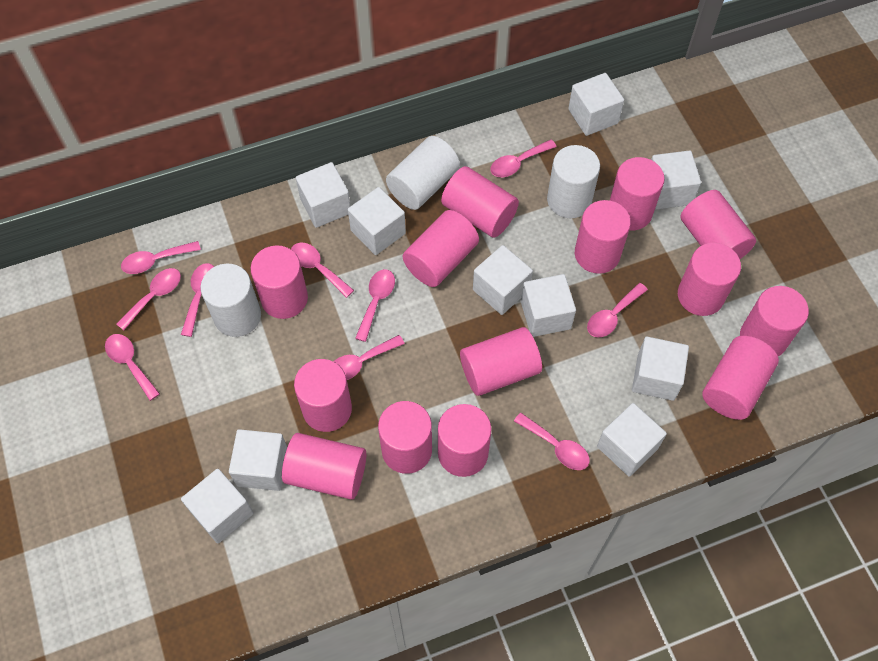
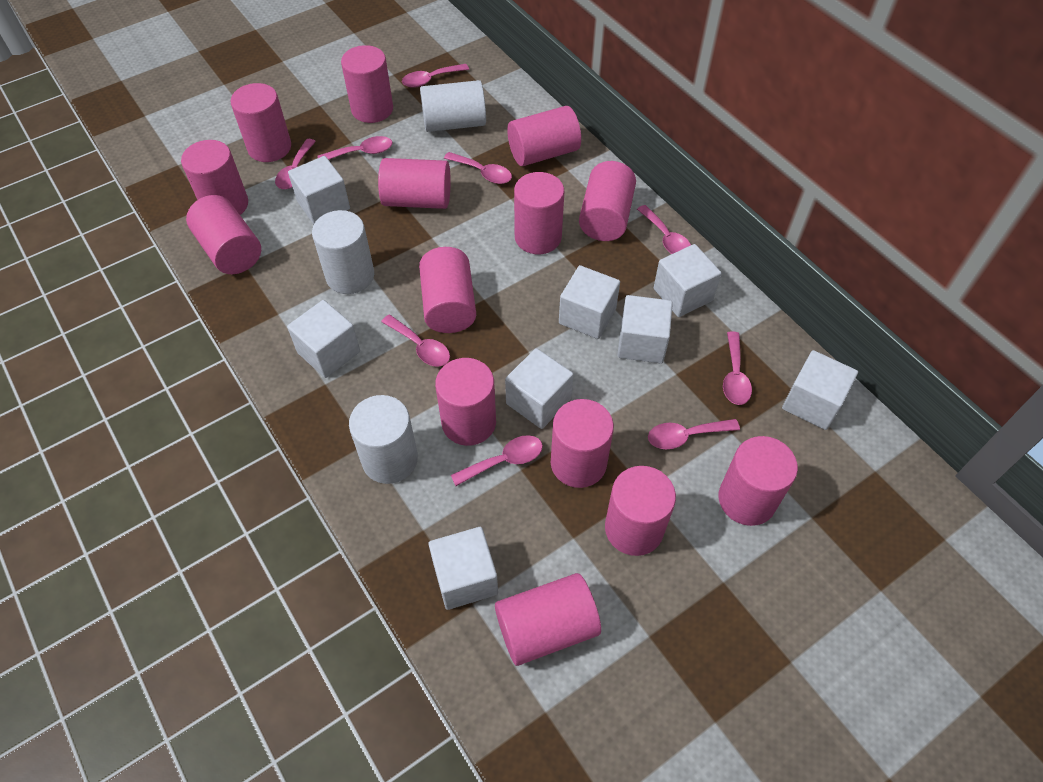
pink spoon: 10 -> 9
white cube: 10 -> 8

